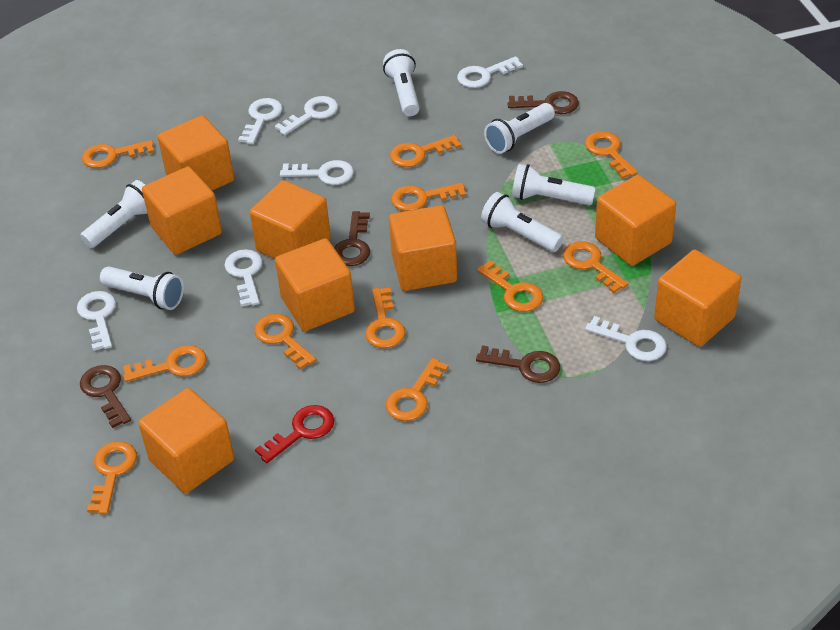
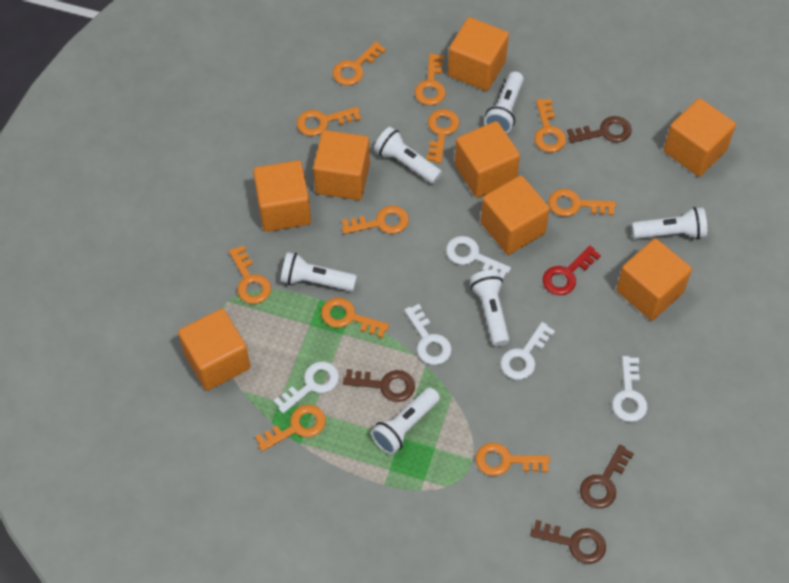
white key: 7 -> 5

